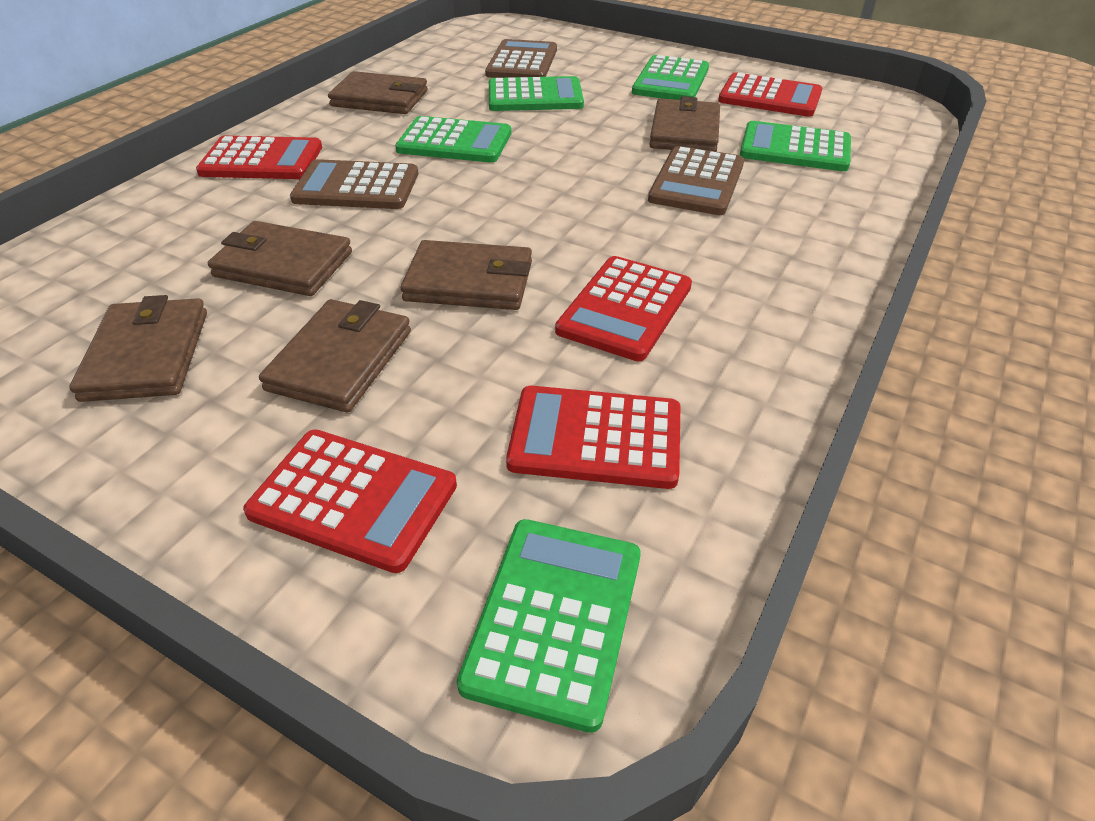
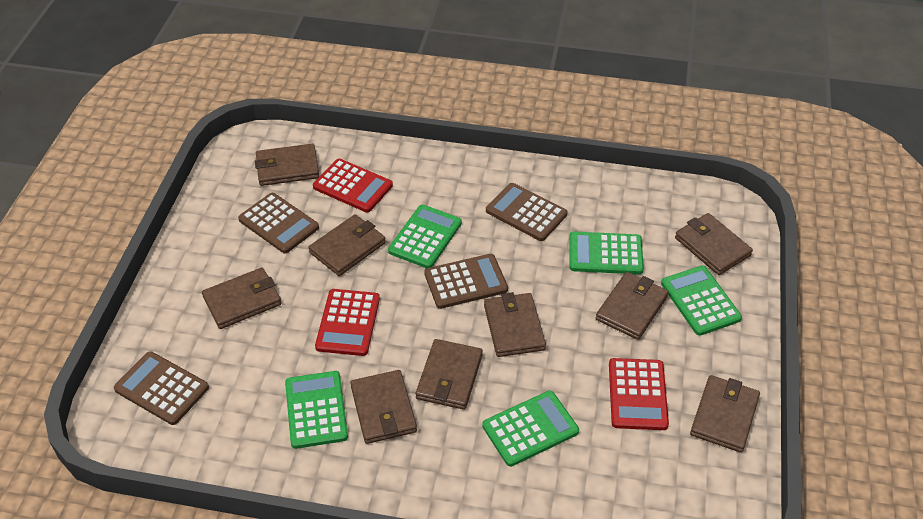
brown calculator: 3 -> 4
brown wallet: 6 -> 9
red calculator: 5 -> 3

